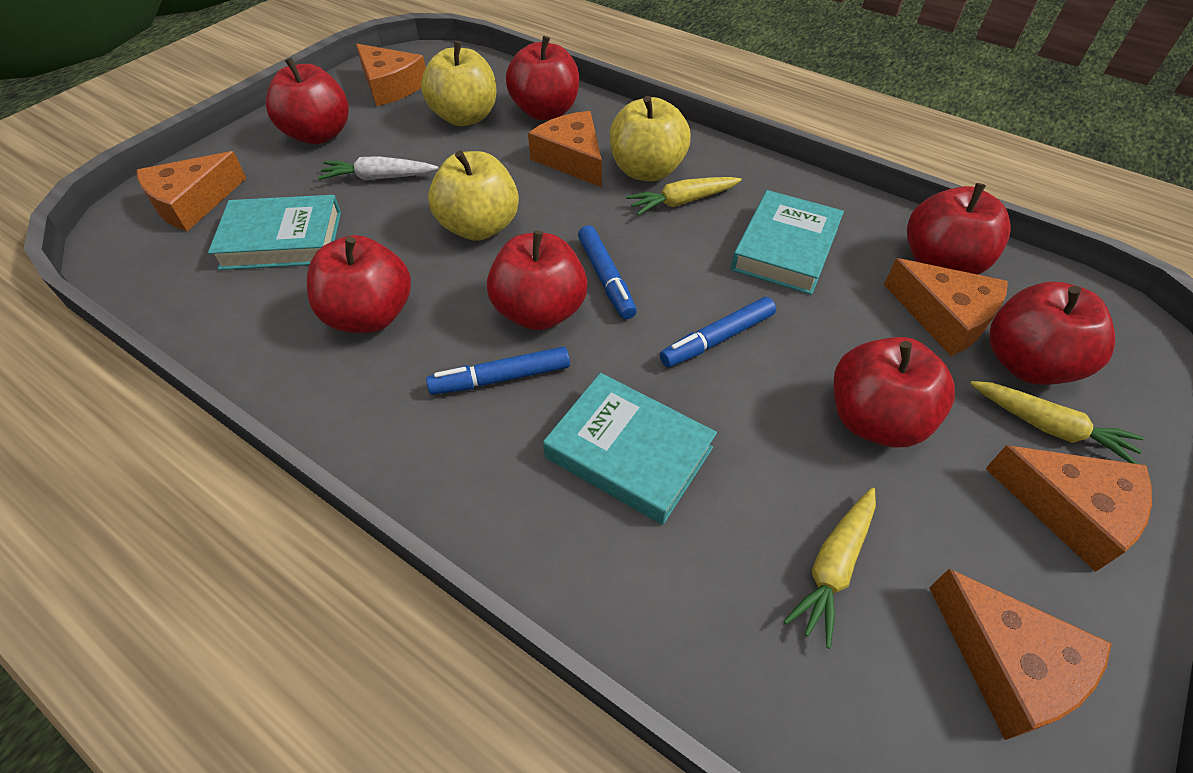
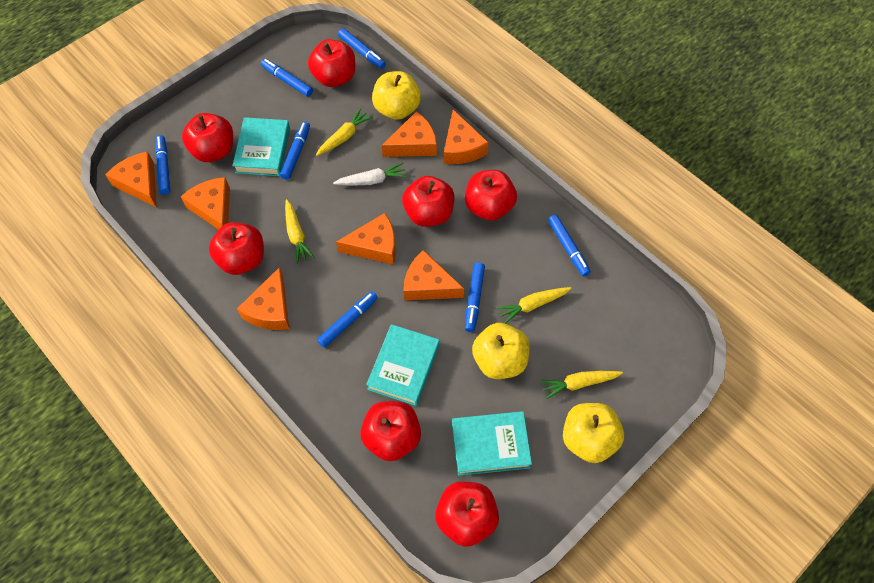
blue marker: 3 -> 7
orange cheese: 6 -> 7
yellow carrot: 3 -> 4

